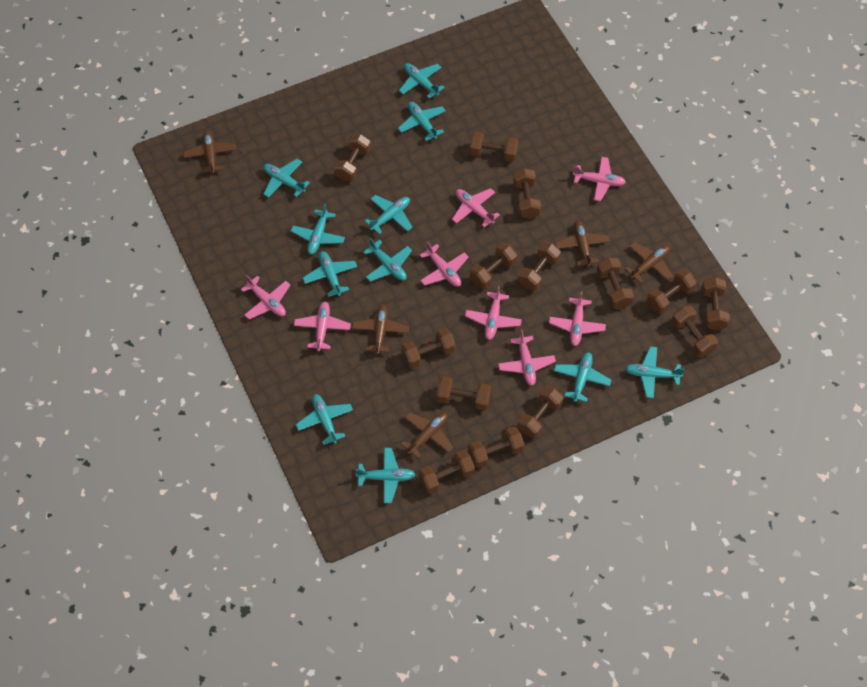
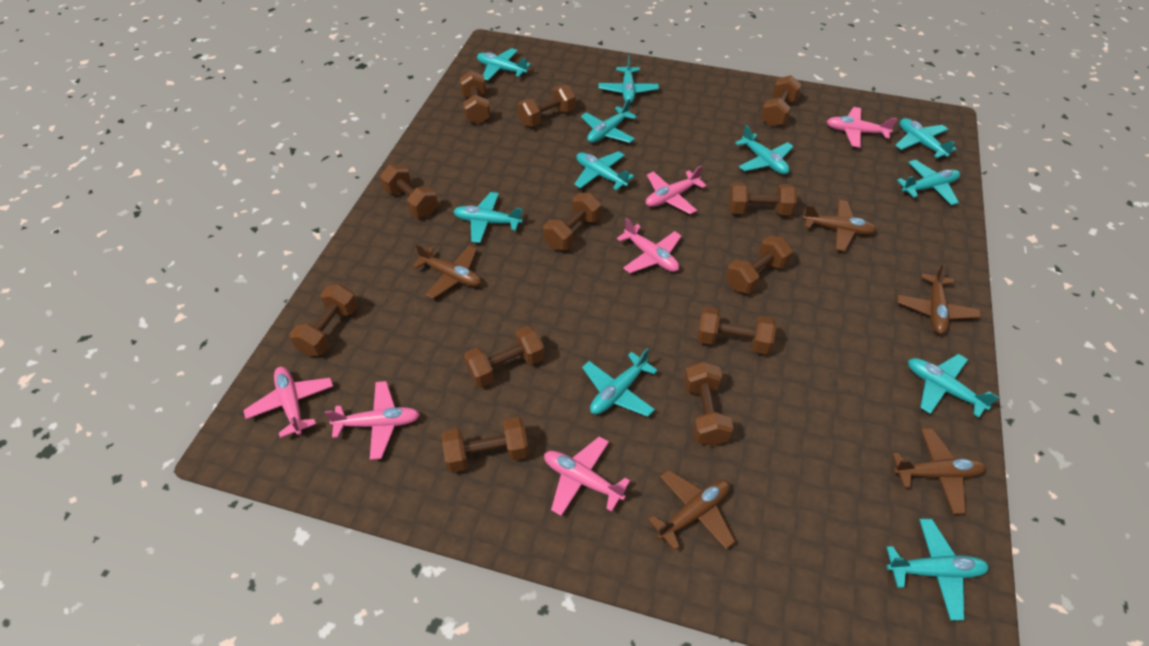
brown dumbbell: 14 -> 12
pink plane: 8 -> 6

